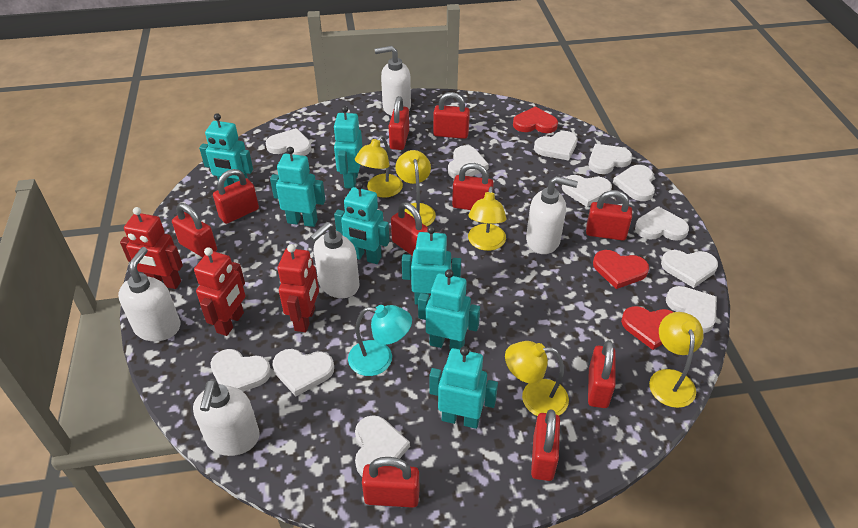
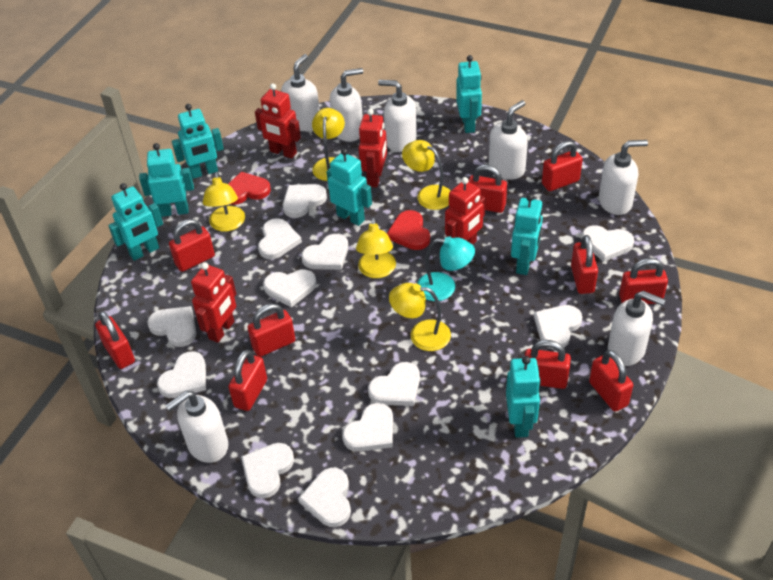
red heart: 3 -> 2
red robot: 3 -> 4
white soap dispenser: 5 -> 7

